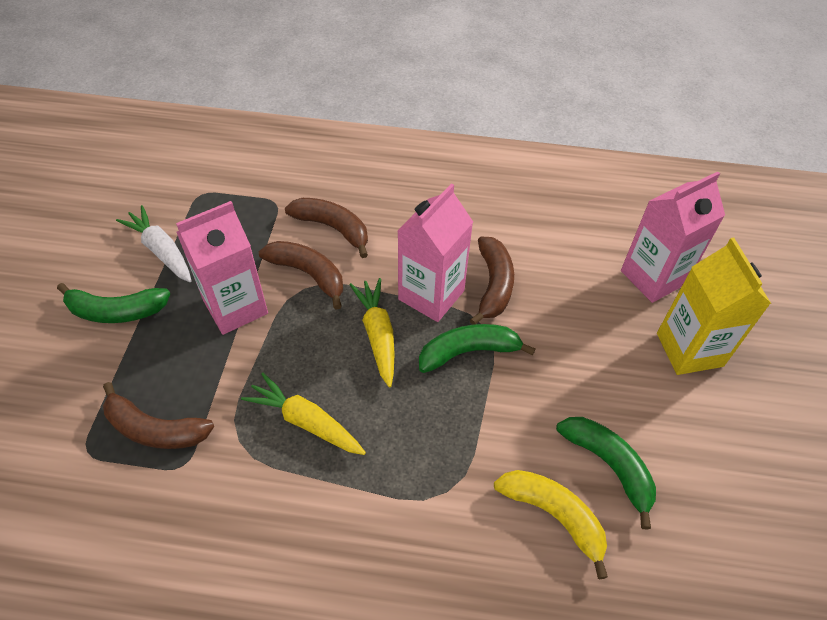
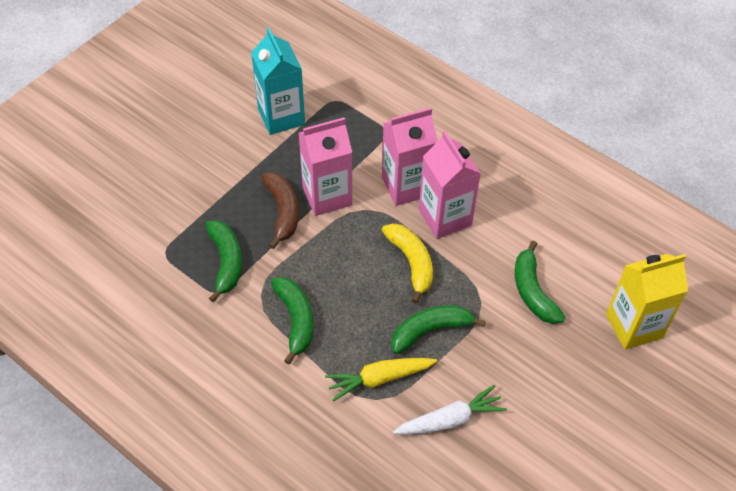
brown banana: 4 -> 1
green banana: 3 -> 4
turquoise carton: 0 -> 1
yellow carrot: 2 -> 1

